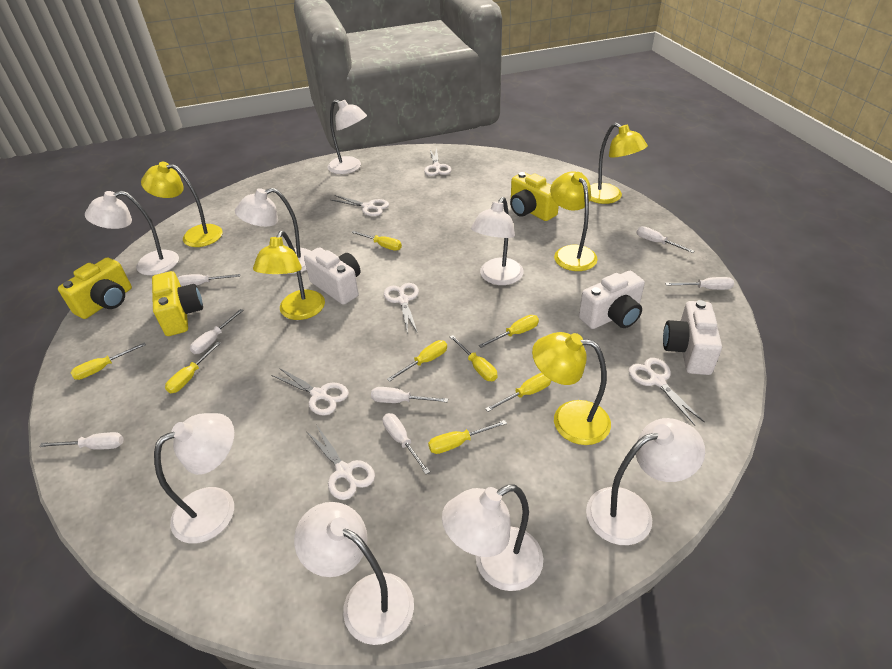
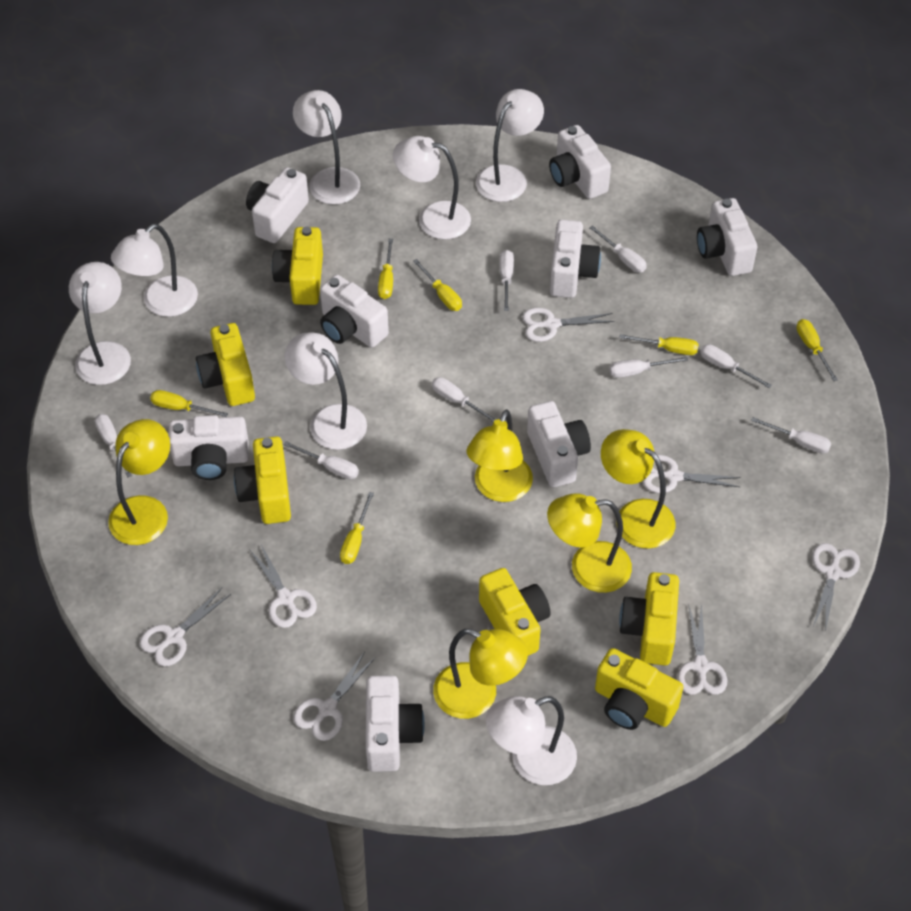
white camera: 3 -> 8
white lamp: 8 -> 7
white scissors: 6 -> 7
white screwdriver: 7 -> 8
yellow camera: 3 -> 6
yellow screwdriver: 8 -> 6

